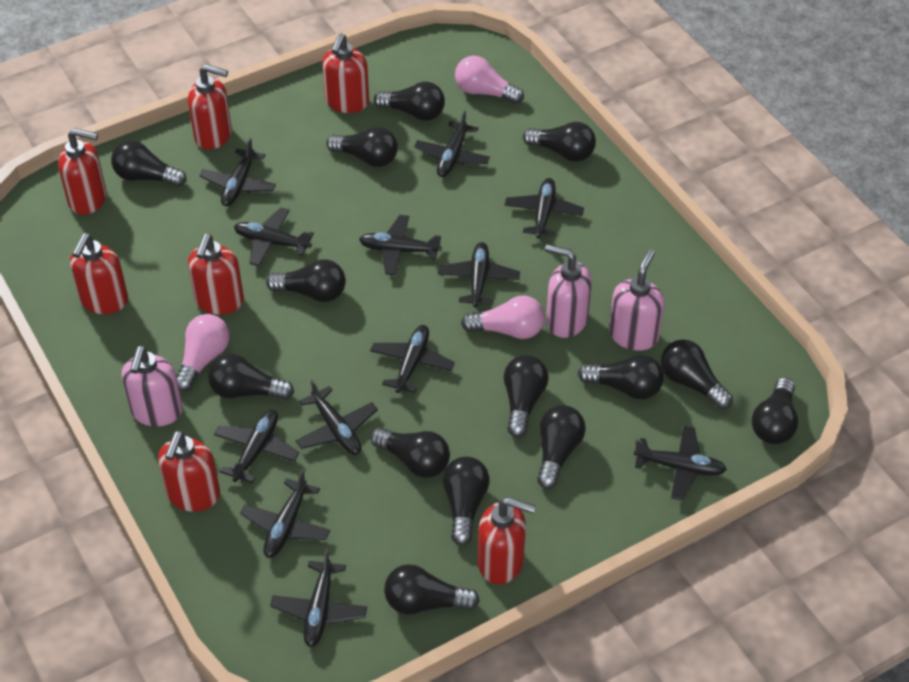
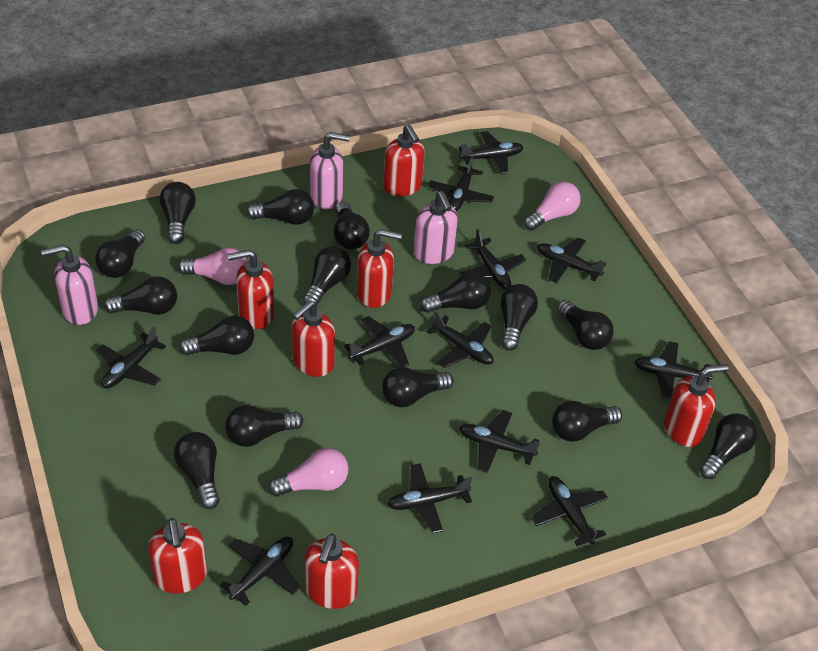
black light bulb: 14 -> 15

